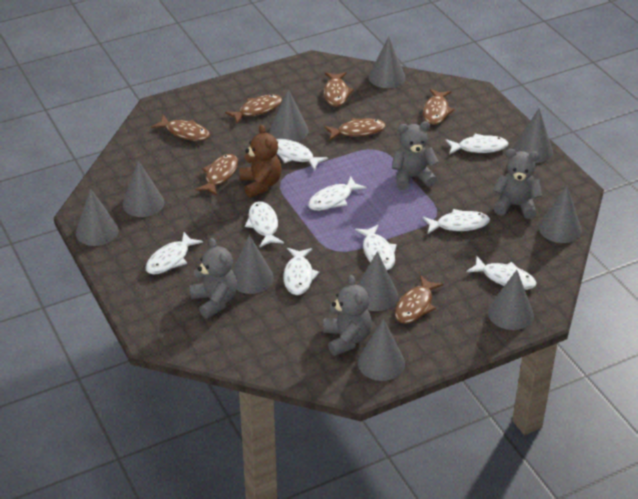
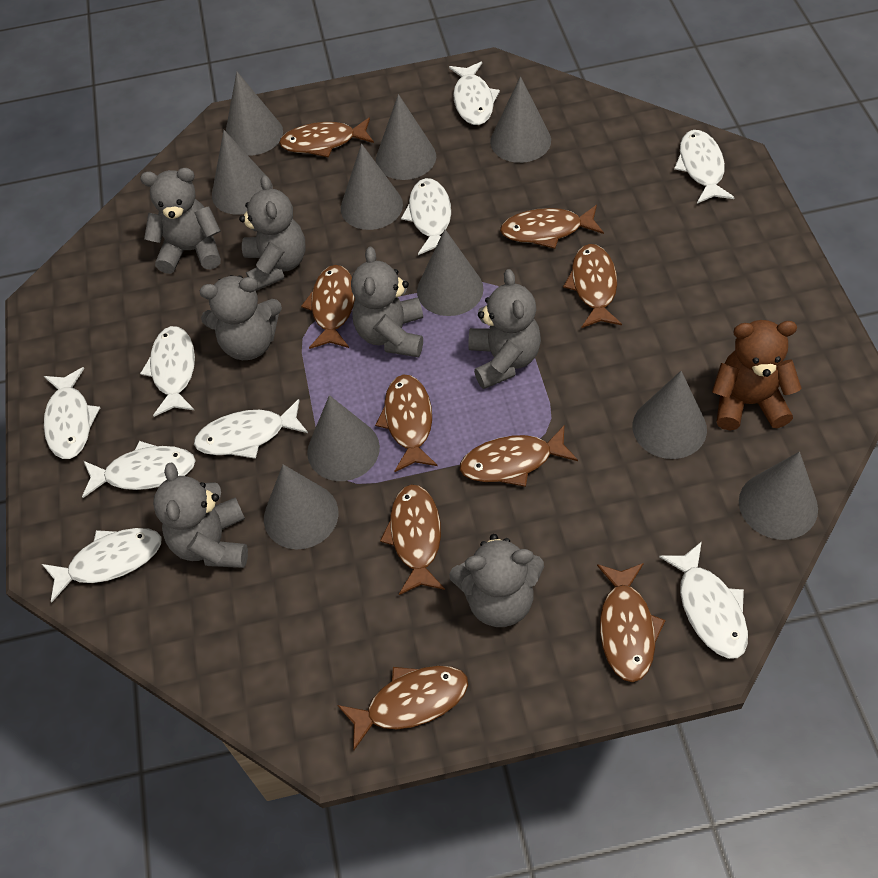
brown fish: 7 -> 9
grey teddy bear: 4 -> 7

